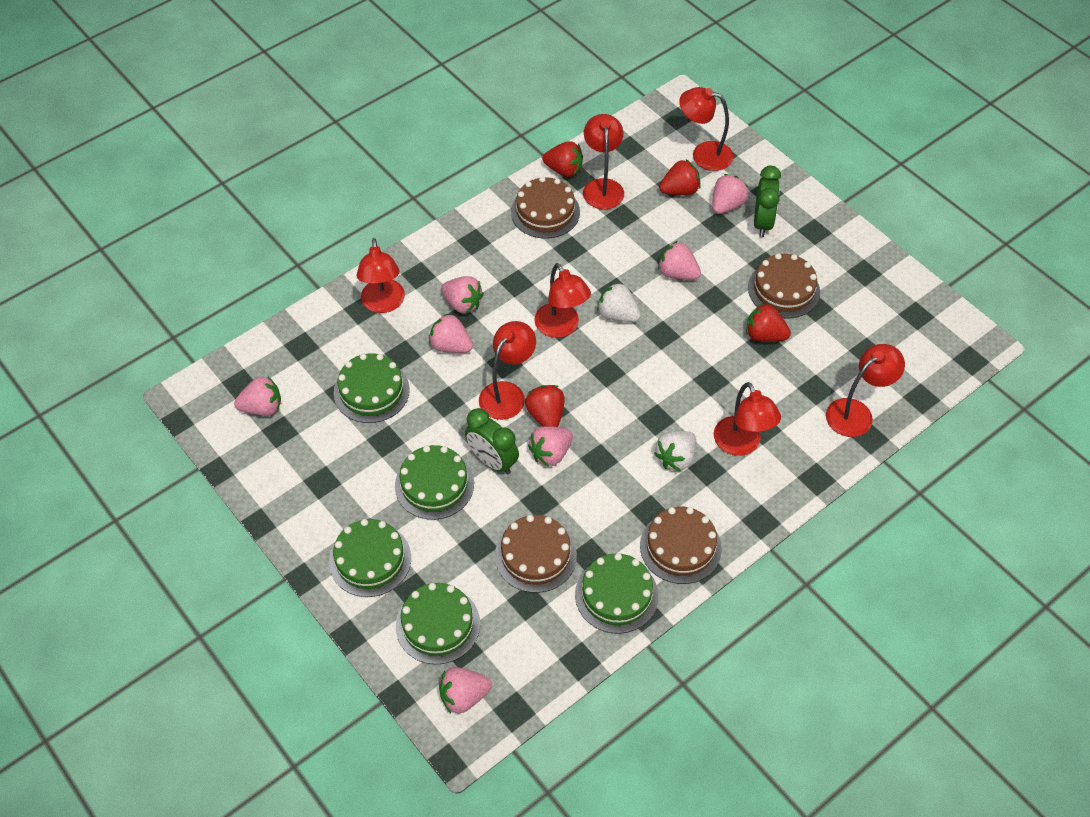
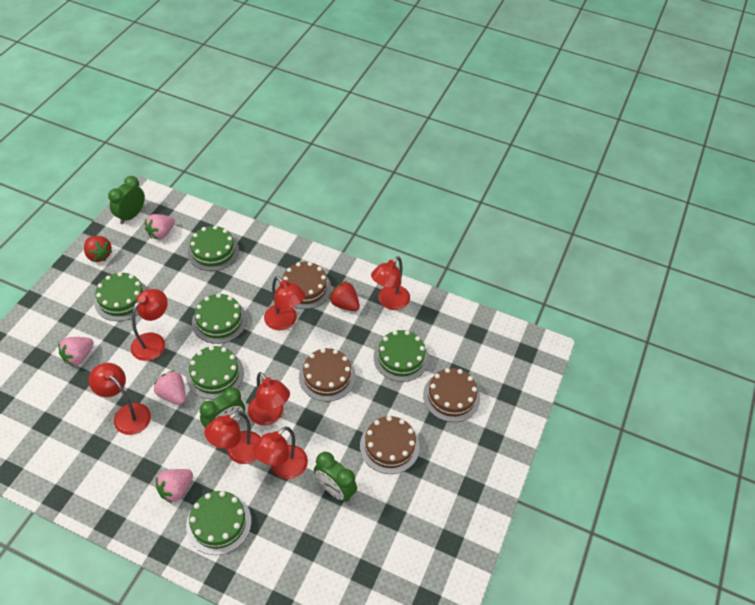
green cake: 5 -> 6
green clock: 2 -> 3
pink strawberry: 7 -> 4
red strawberry: 4 -> 2
white strawberry: 2 -> 0

